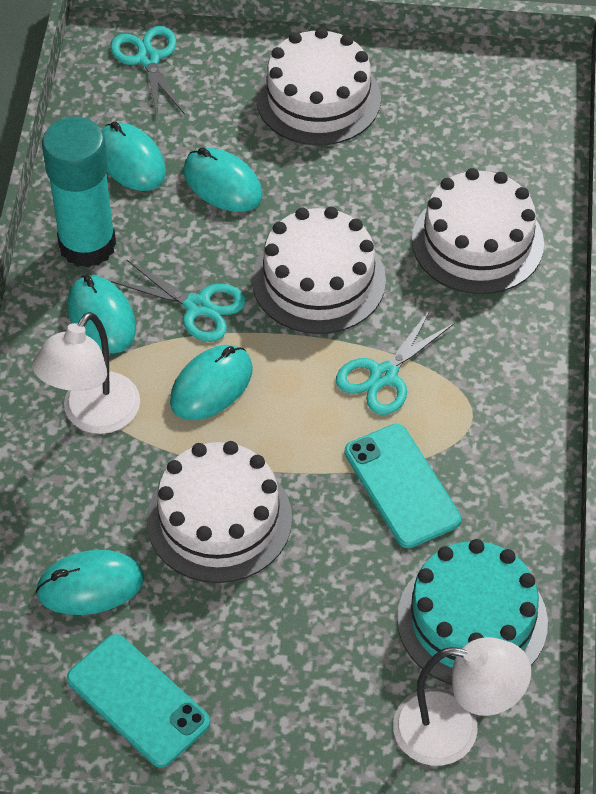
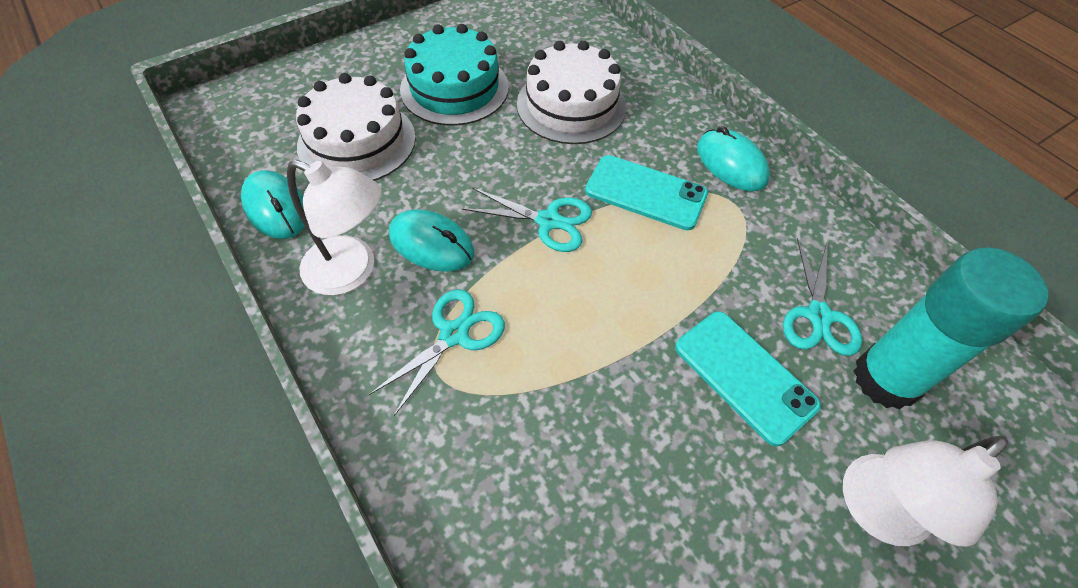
turquoise mouse: 5 -> 3
white cake: 4 -> 2

